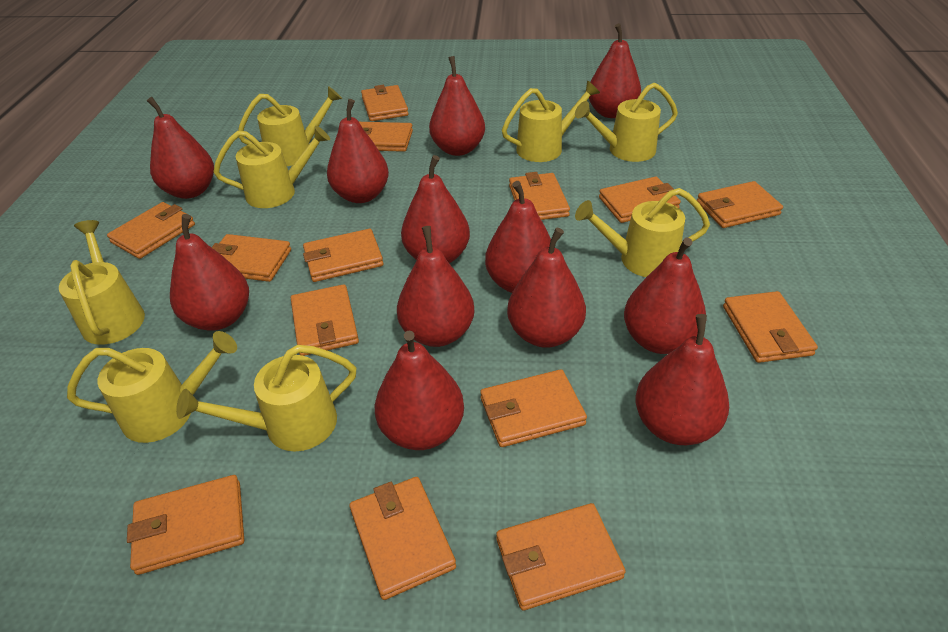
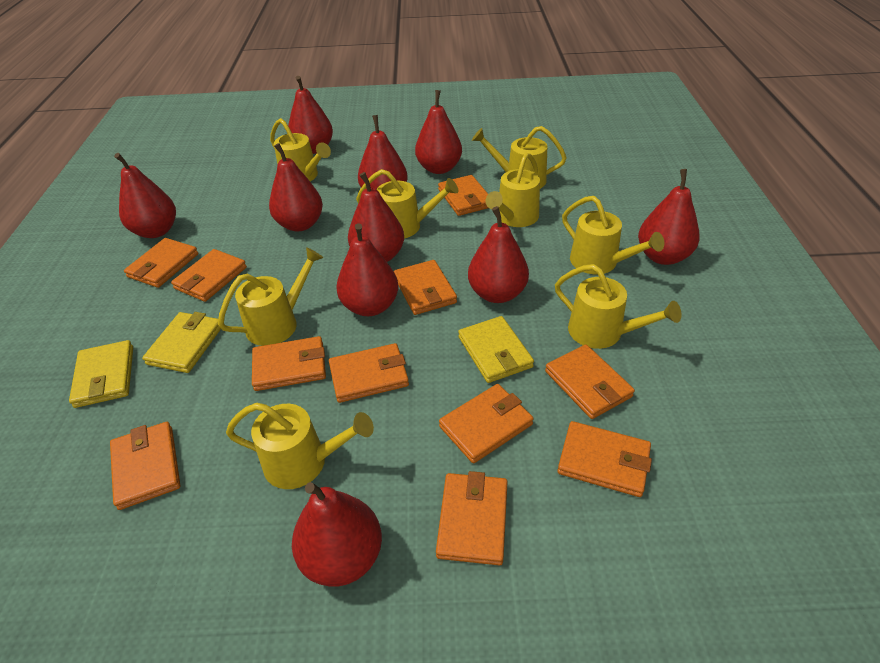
orange wallet: 14 -> 11
red pear: 12 -> 10
yellow wallet: 0 -> 3

